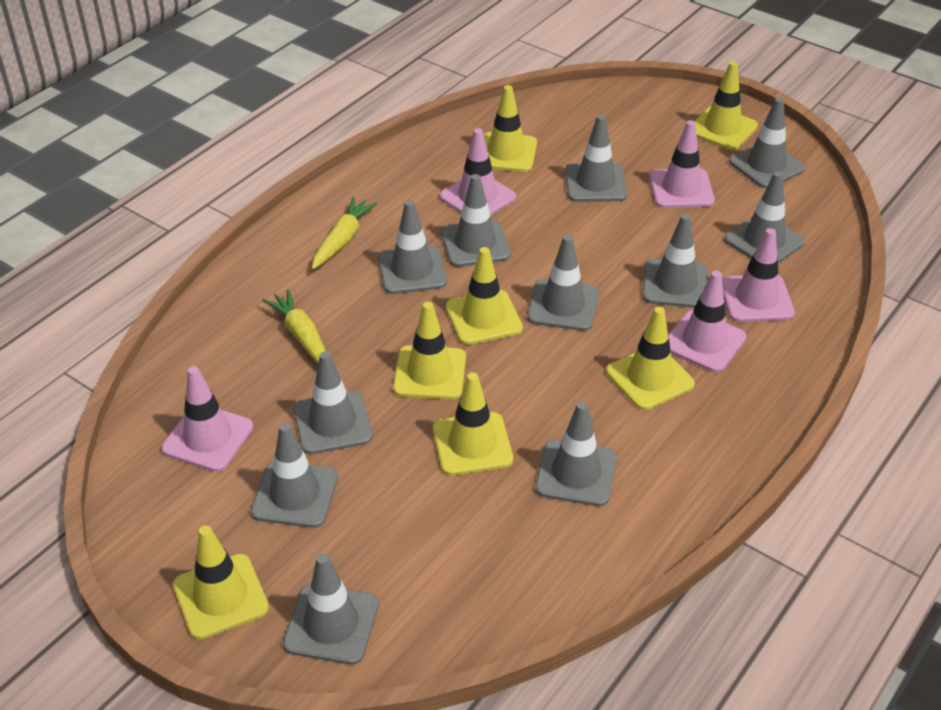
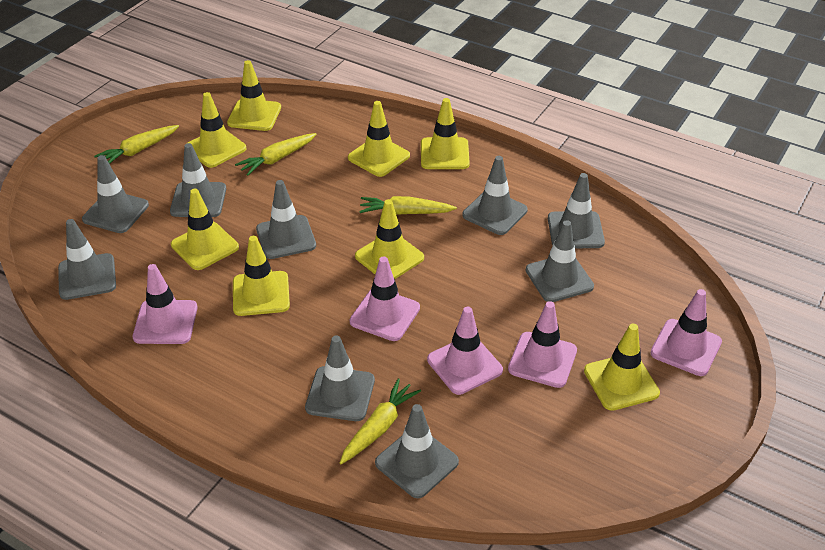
grey traffic cone: 11 -> 9
yellow carrot: 2 -> 4
yellow traffic cone: 7 -> 8

